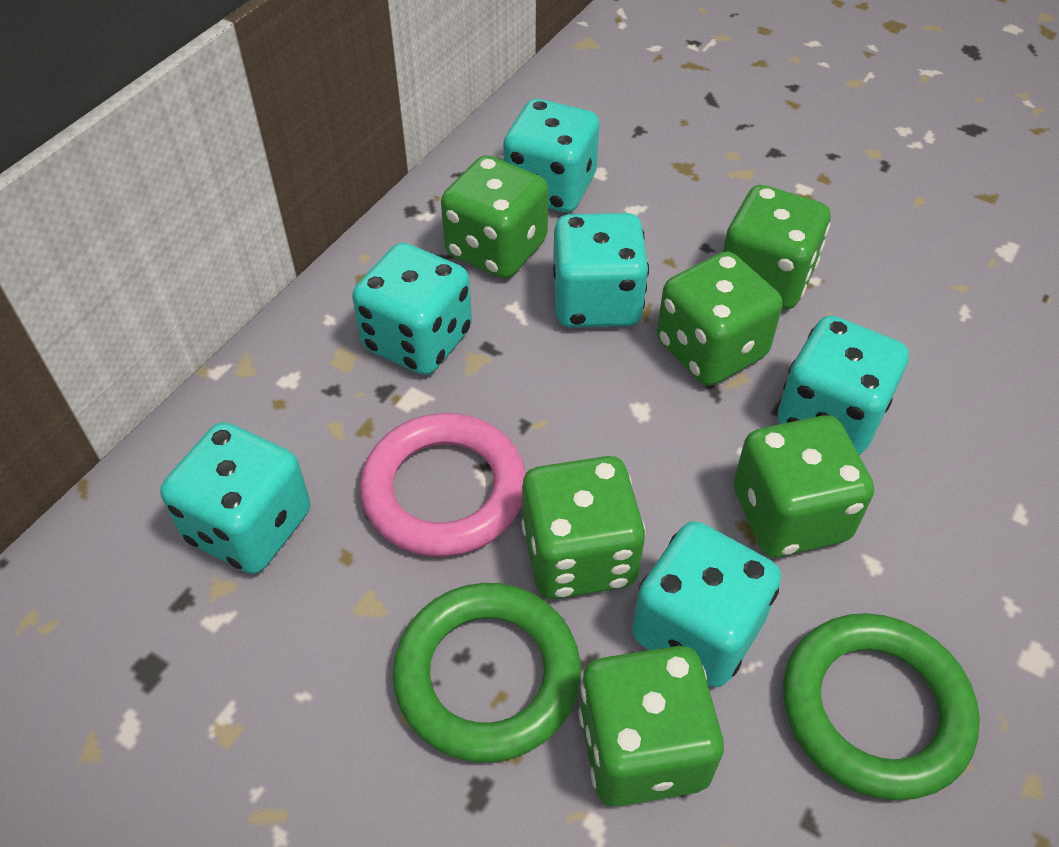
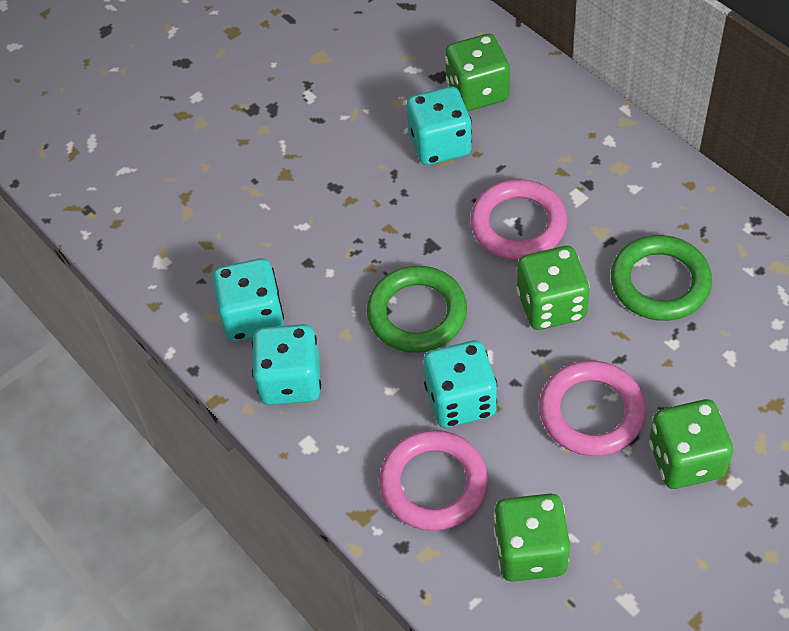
green dice: 6 -> 4
pink ring: 1 -> 3
turquoise dice: 6 -> 4

